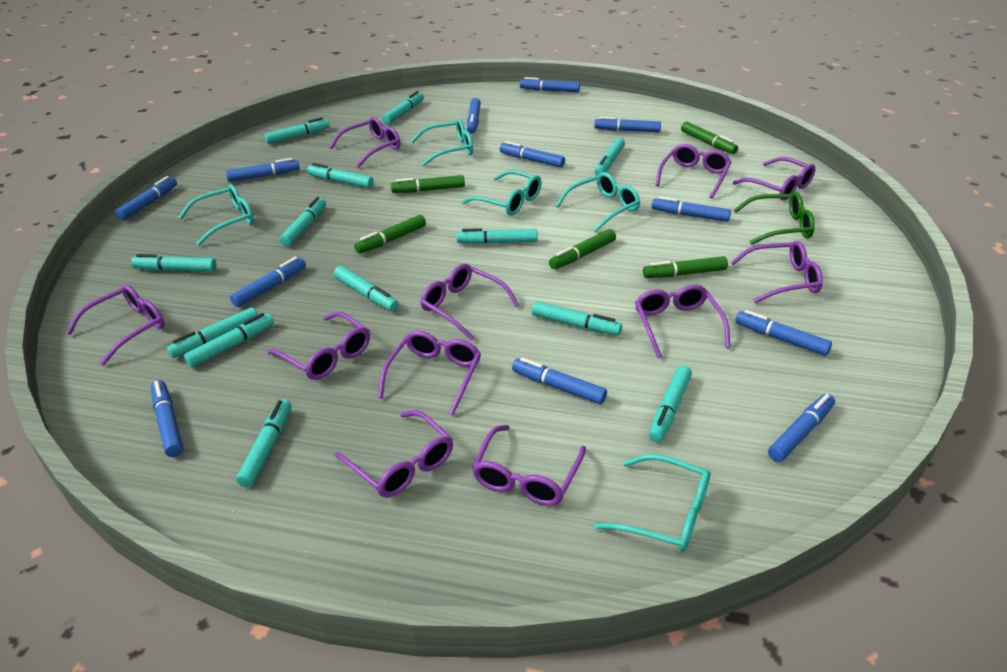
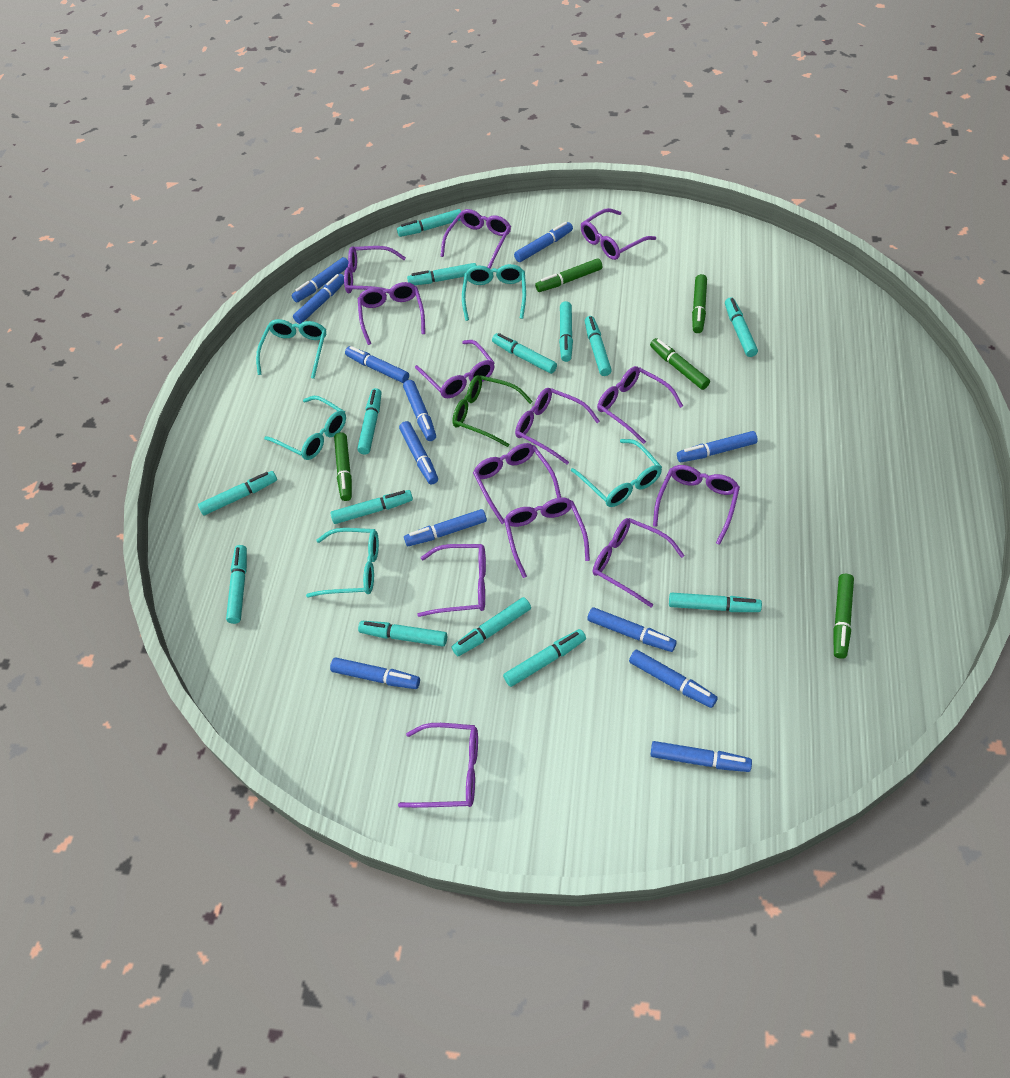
purple glasses: 11 -> 13
turquoise marker: 13 -> 14

